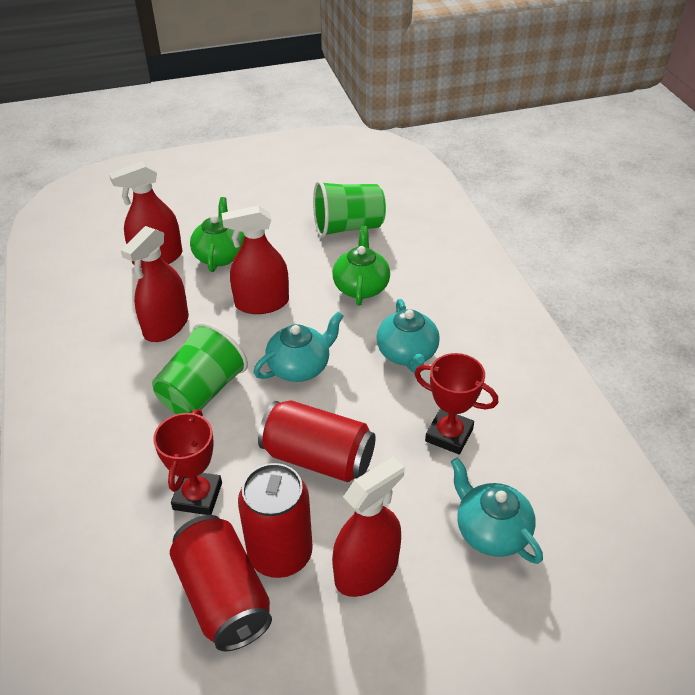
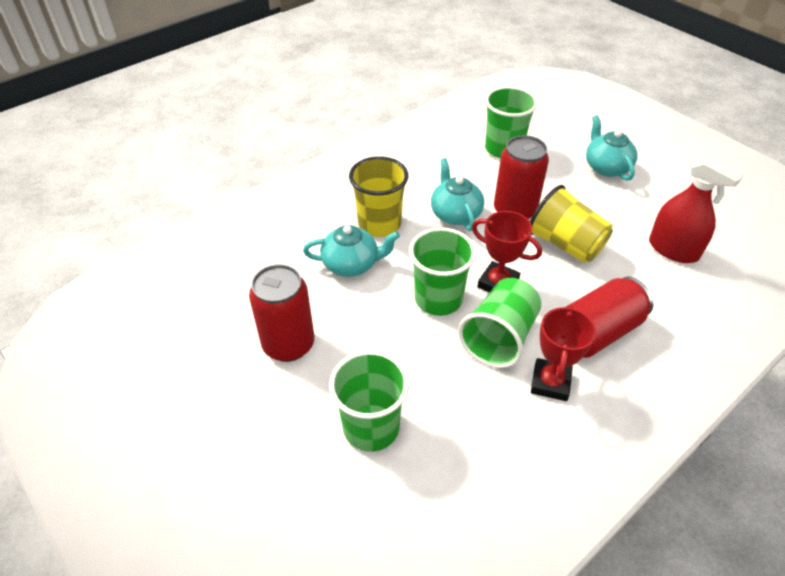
green cup: 2 -> 4
green teapot: 2 -> 0
red spray bottle: 4 -> 1
yellow cup: 0 -> 2

